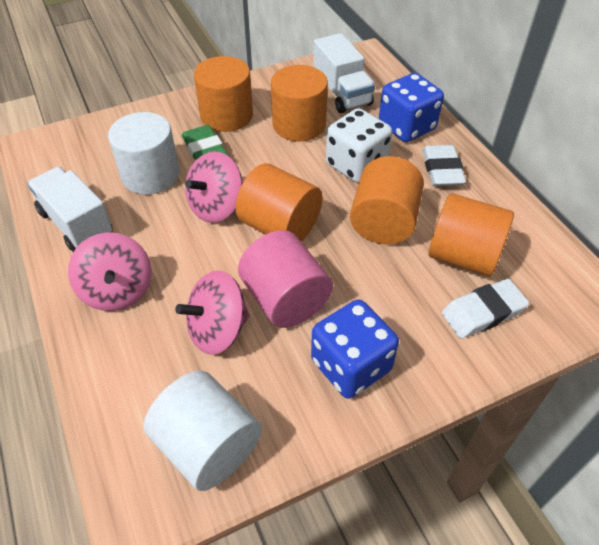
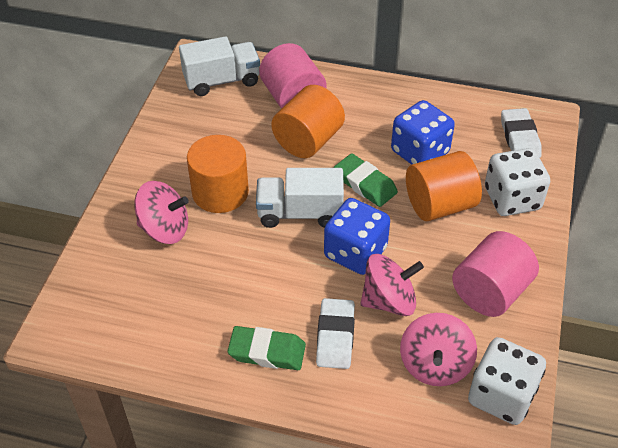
green eraser: 1 -> 2
orange cylinder: 5 -> 3
pink cylinder: 1 -> 2
white cylinder: 2 -> 0
white dice: 1 -> 2

